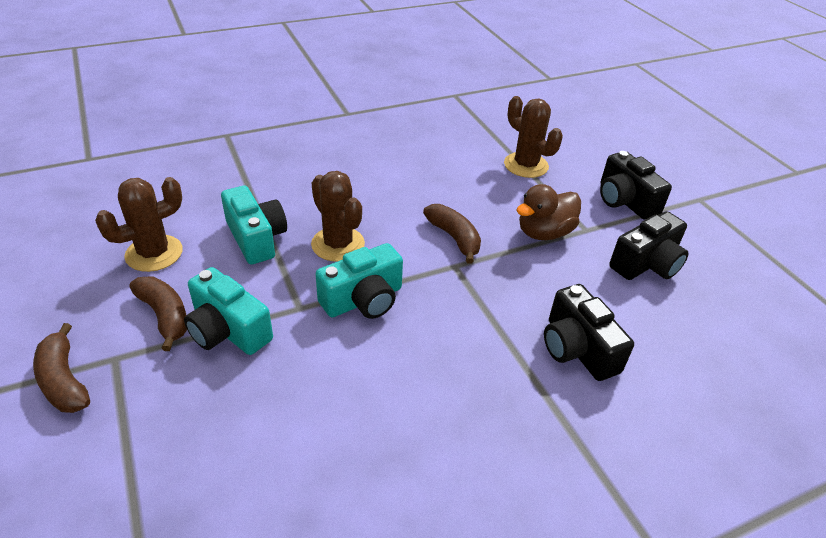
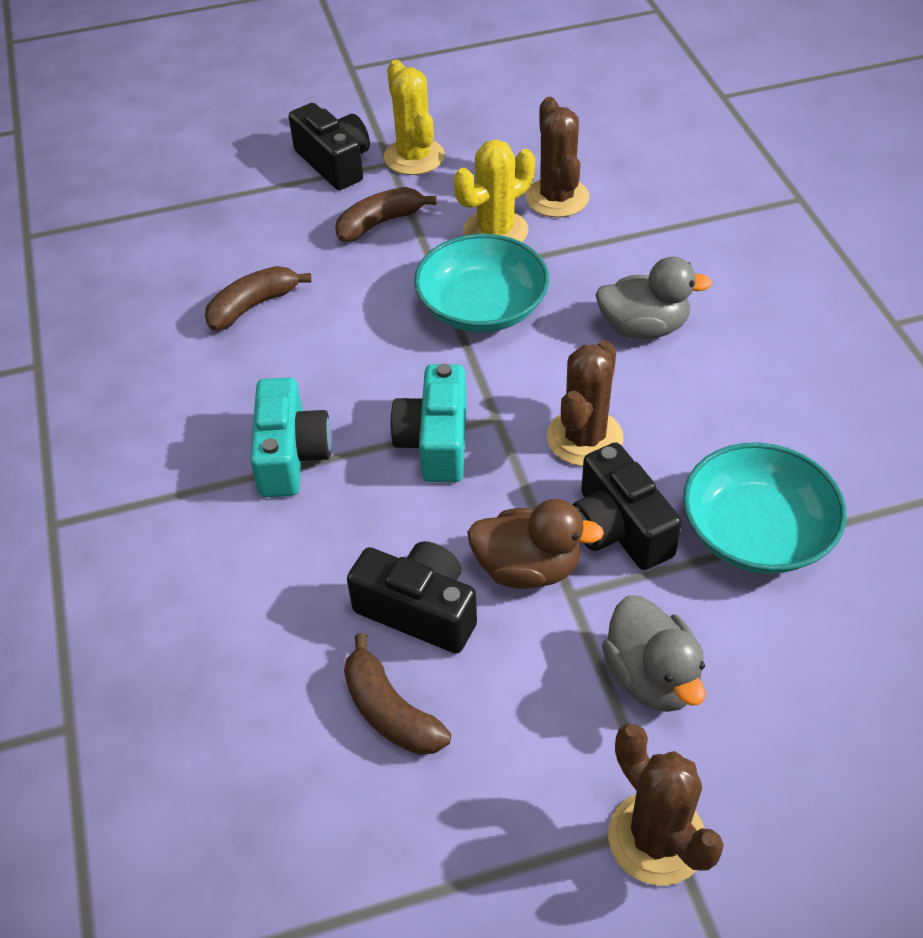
grey duck: 0 -> 2
turquoise bowl: 0 -> 2
turquoise camera: 3 -> 2
yellow cactus: 0 -> 2

